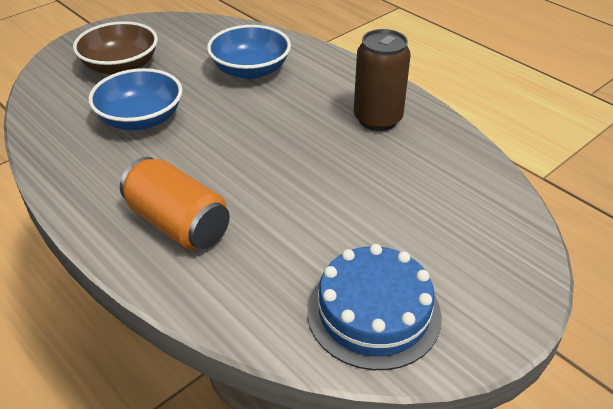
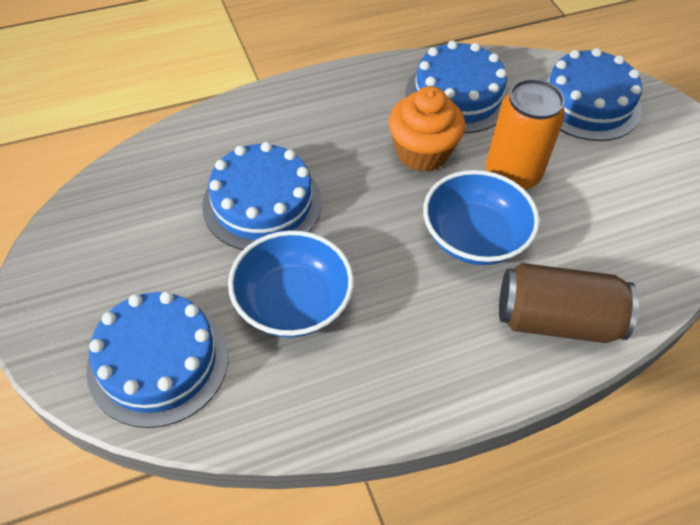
blue cake: 1 -> 4
brown bowl: 1 -> 0
orange cupcake: 0 -> 1

